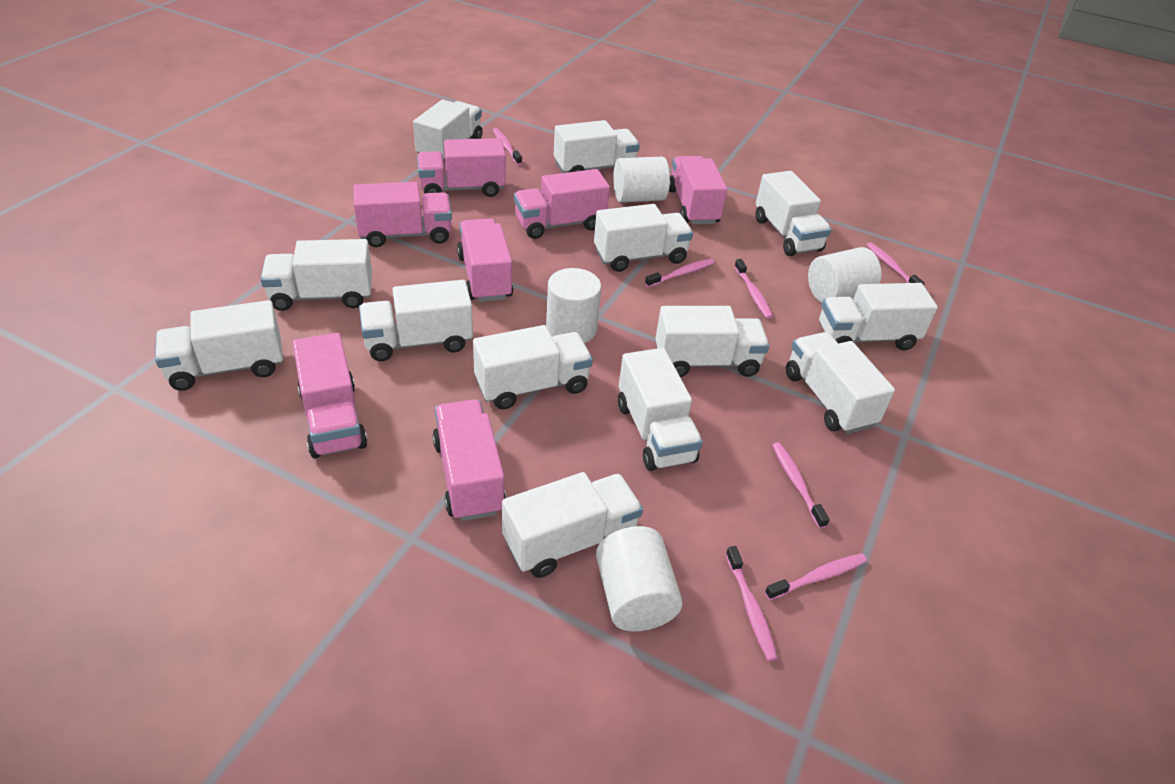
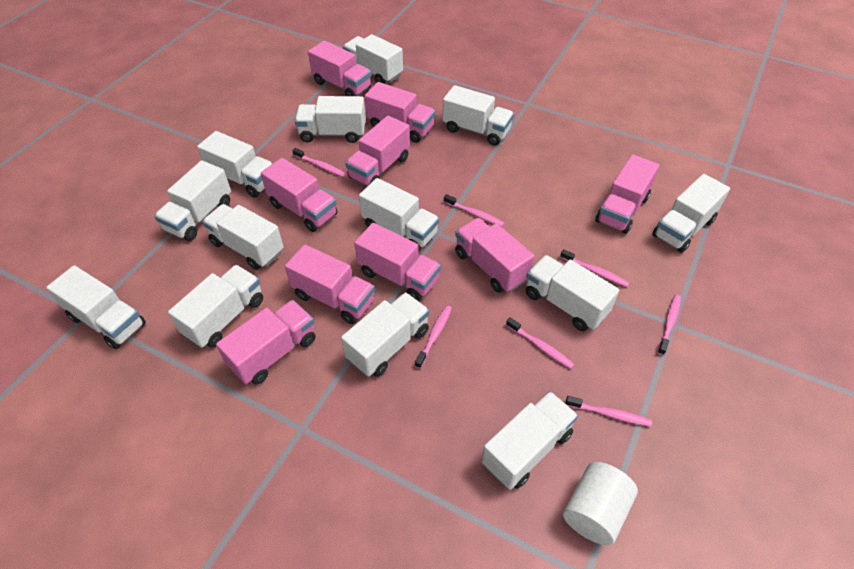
pink truck: 7 -> 9
white cylinder: 4 -> 1

